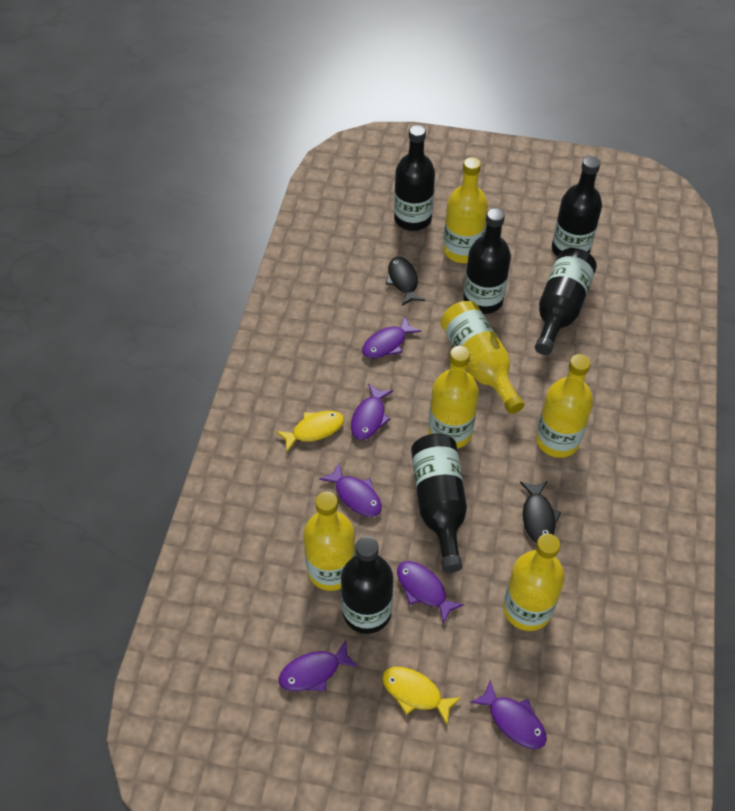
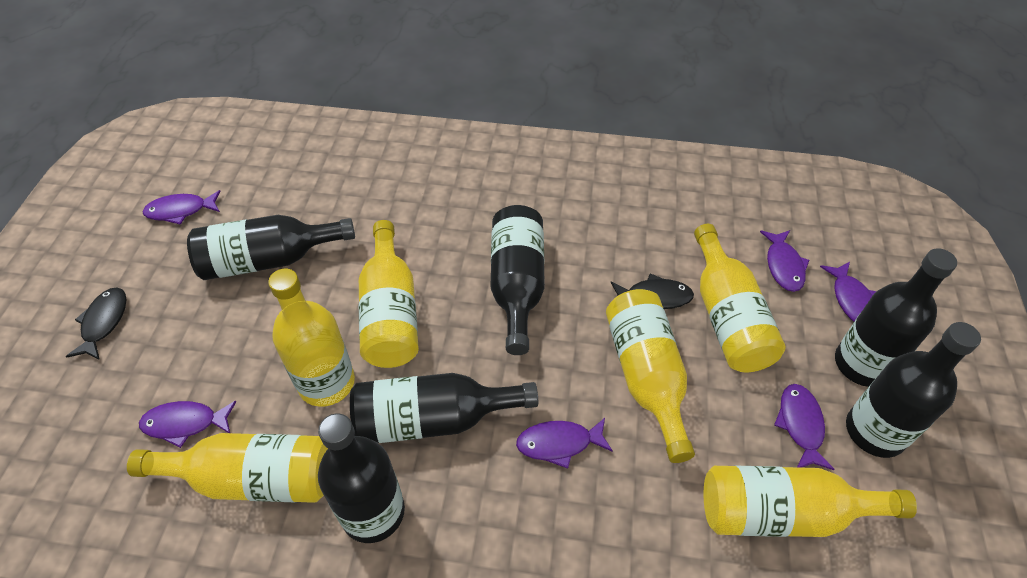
yellow fish: 2 -> 0

